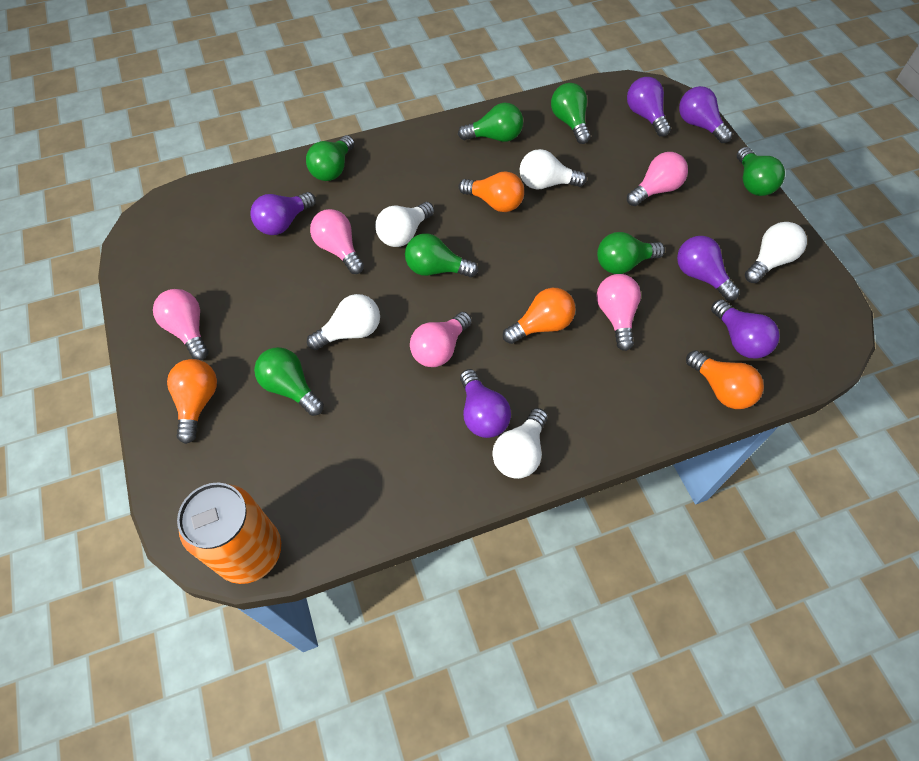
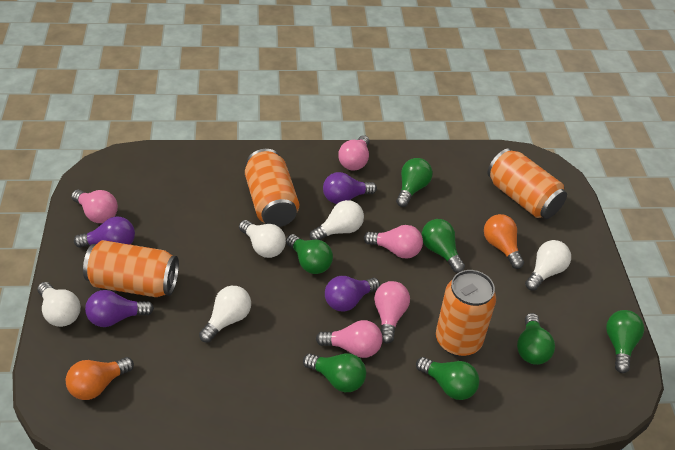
orange can: 1 -> 4
orange light bulb: 4 -> 2
purple light bulb: 6 -> 4

